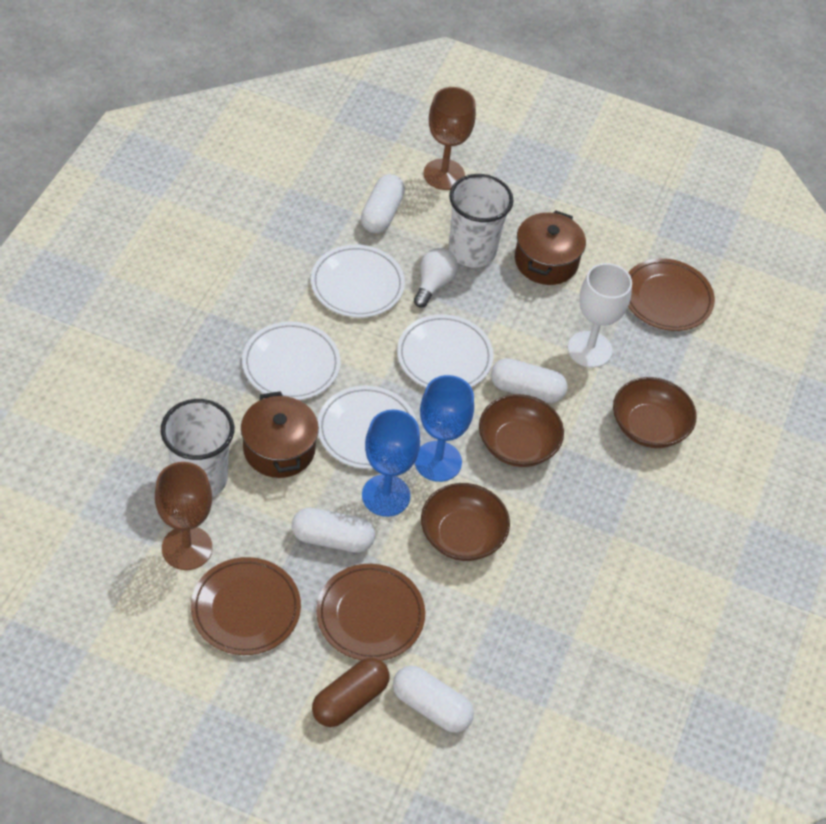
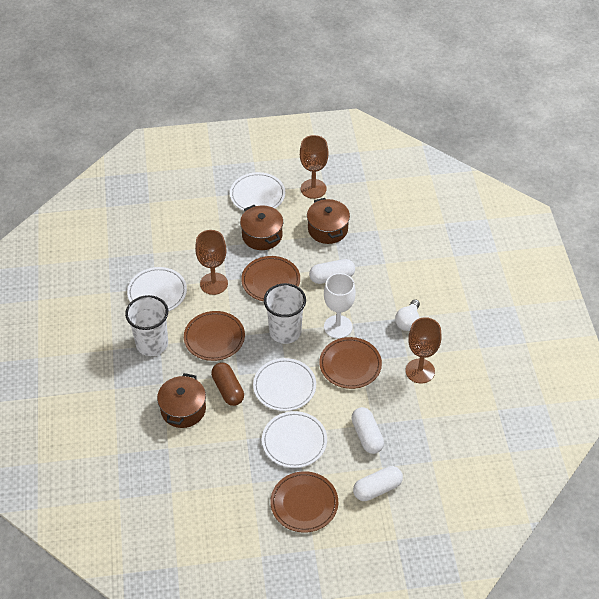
blue goblet: 2 -> 0
brown bowl: 3 -> 0
brown goblet: 2 -> 3
brown plate: 3 -> 4
brown pot: 2 -> 3
white capsule: 4 -> 3

